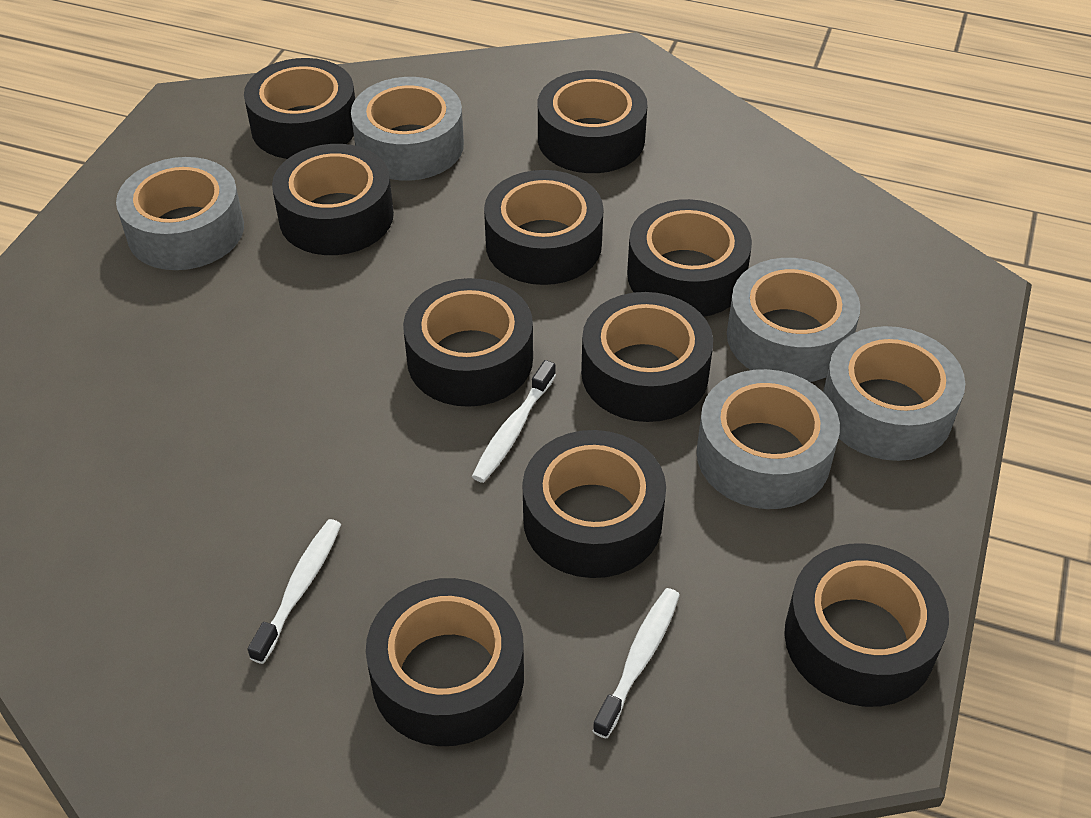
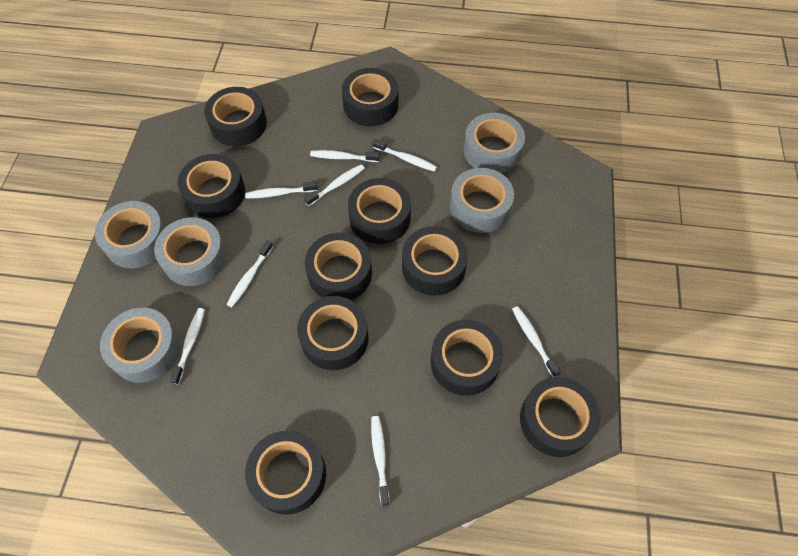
white toothbrush: 3 -> 8

